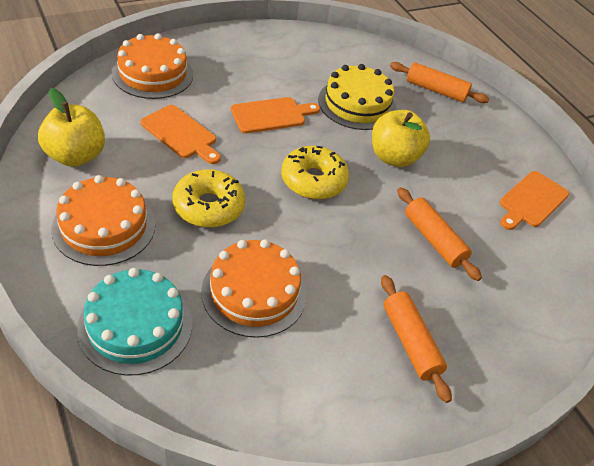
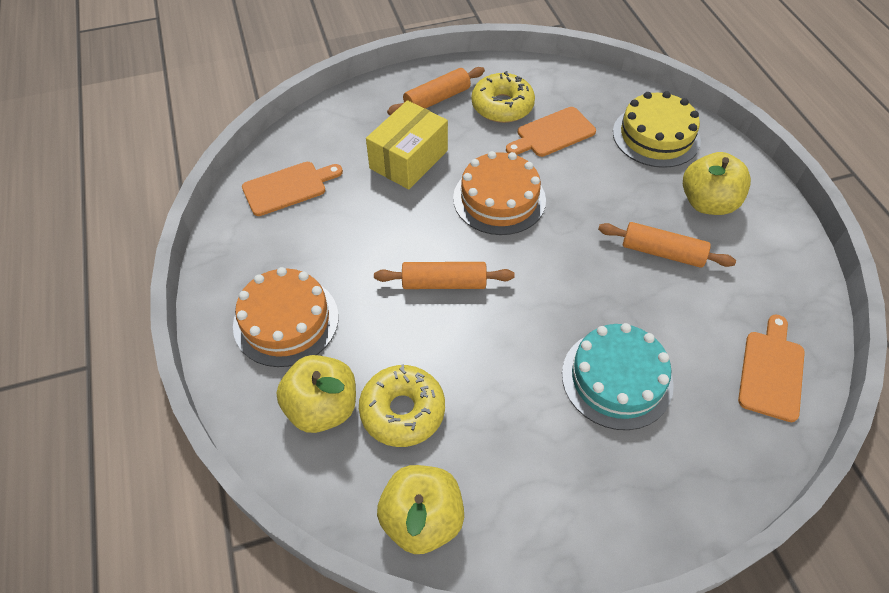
orange cake: 3 -> 2
yellow apple: 2 -> 3
yellow box: 0 -> 1

